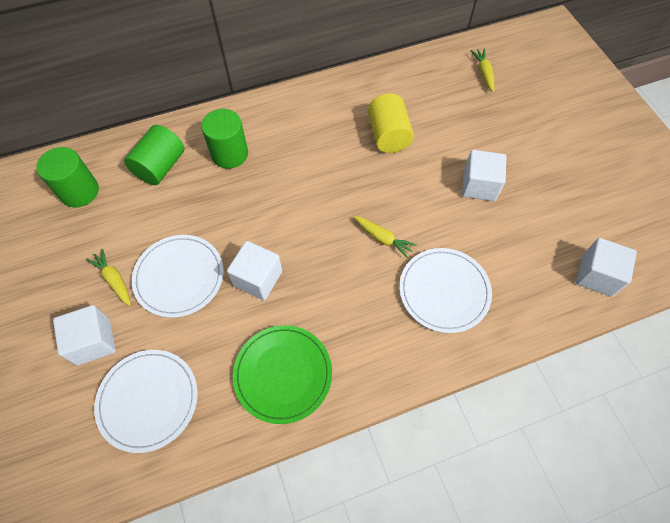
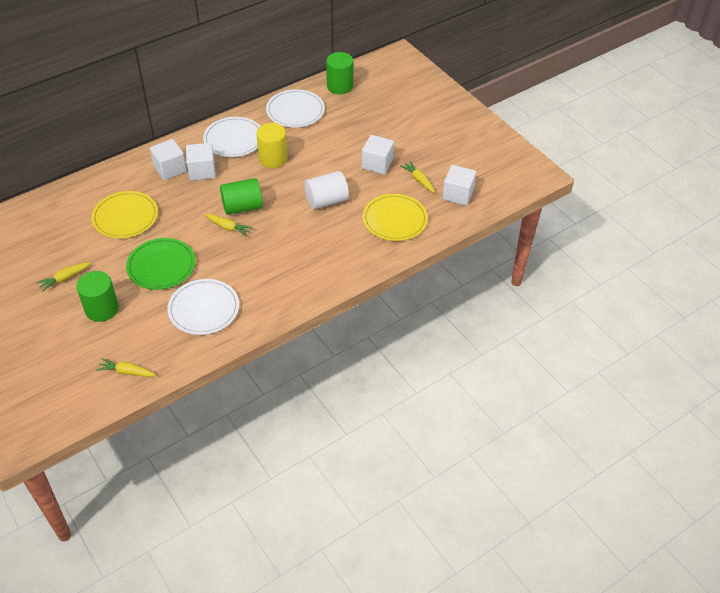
white cylinder: 0 -> 1
yellow carrot: 3 -> 4
yellow plate: 0 -> 2

